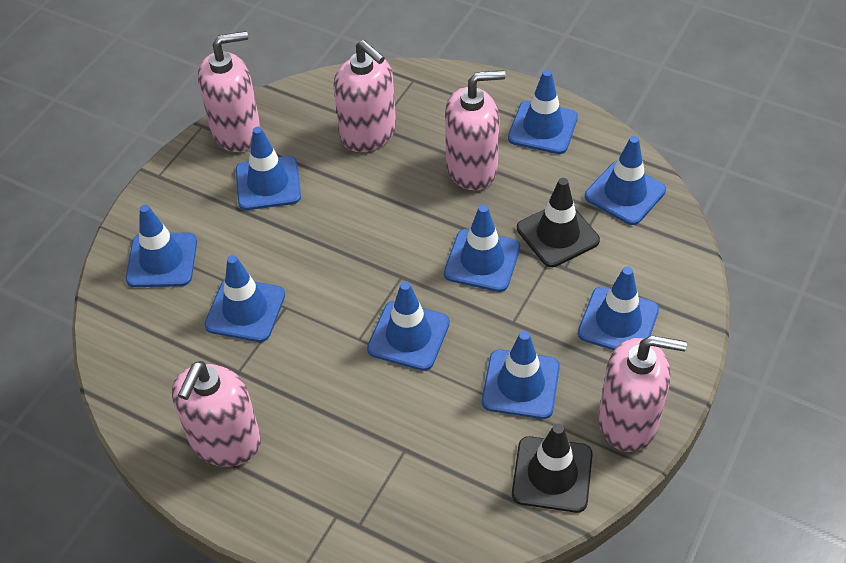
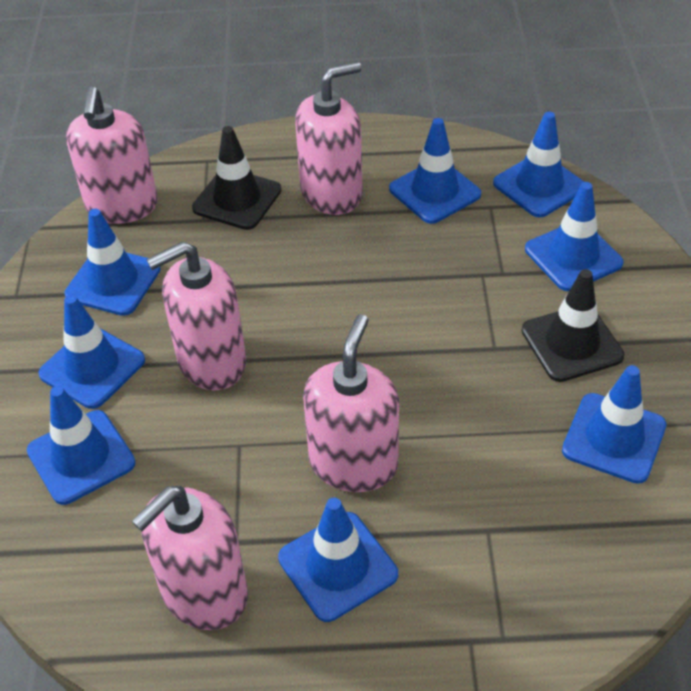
blue traffic cone: 9 -> 8

